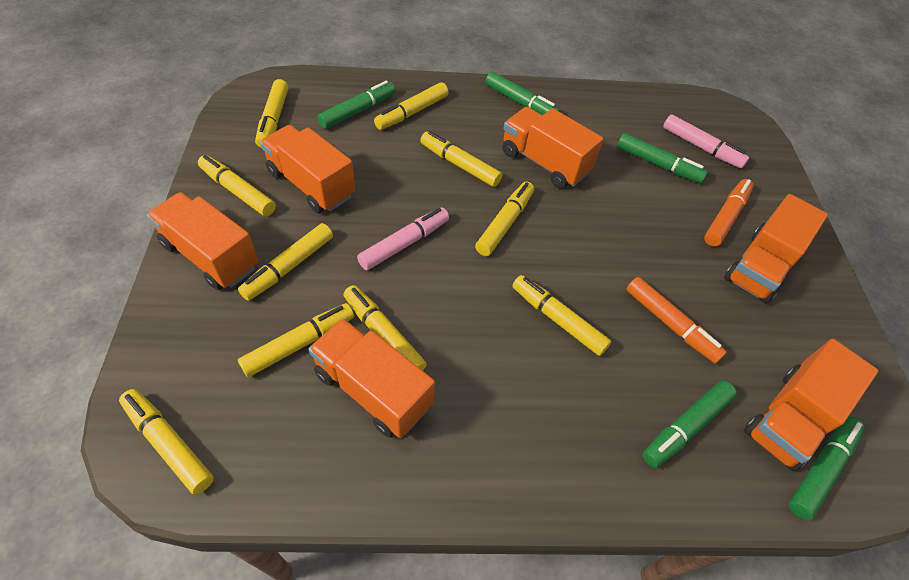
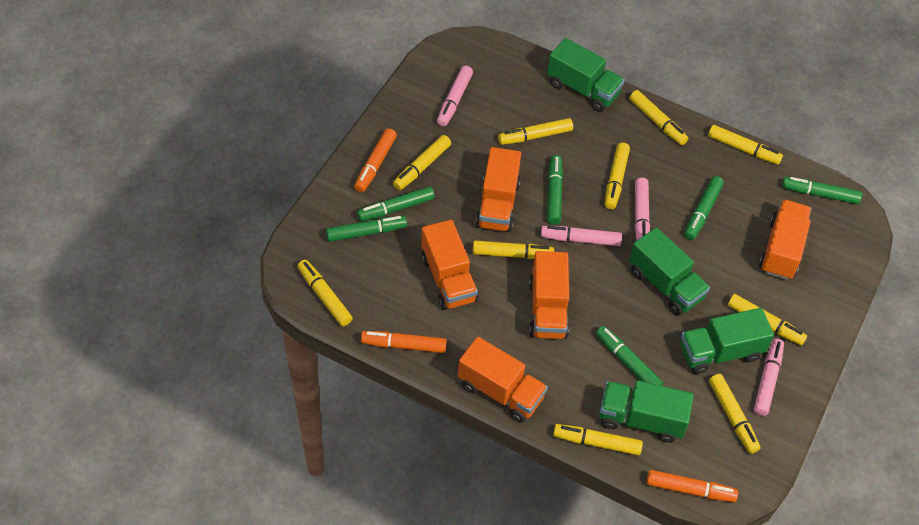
green marker: 5 -> 6
green truck: 0 -> 4
orange marker: 2 -> 3
orange truck: 6 -> 5
pink marker: 2 -> 4

